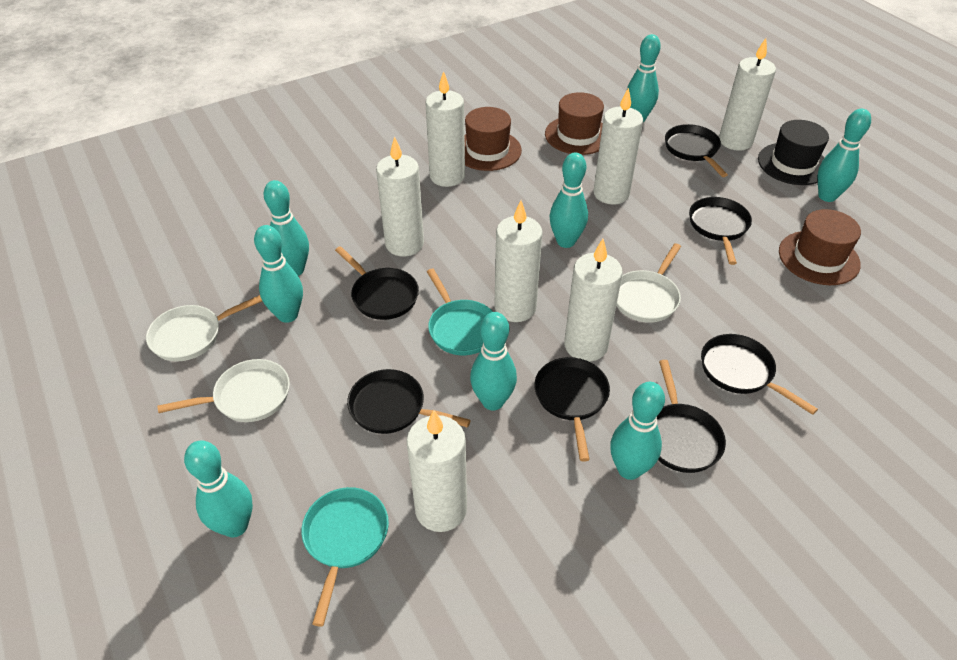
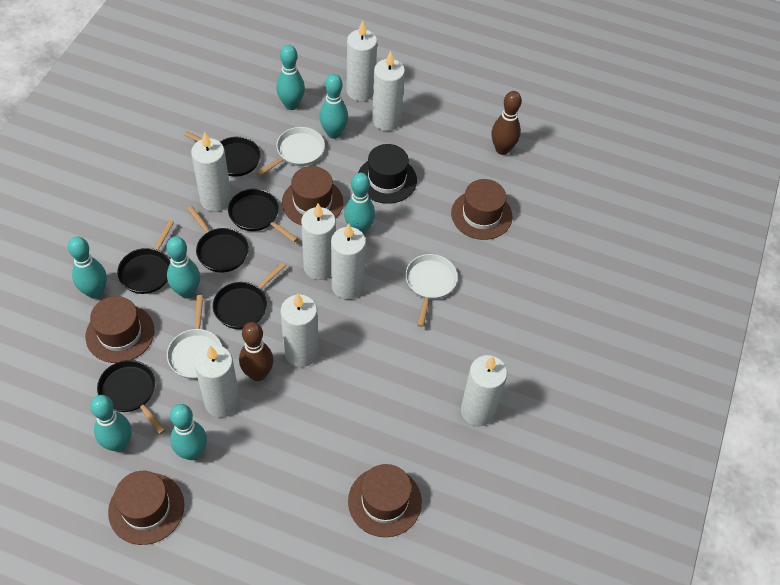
black pan: 7 -> 6
brown bowling pin: 0 -> 2
brown hat: 3 -> 5
turquoise bowling pin: 8 -> 7
turquoise pan: 2 -> 0
white candle: 7 -> 8

